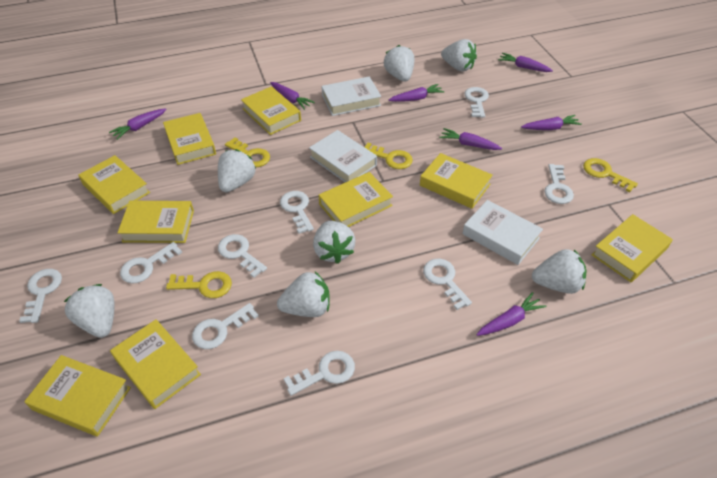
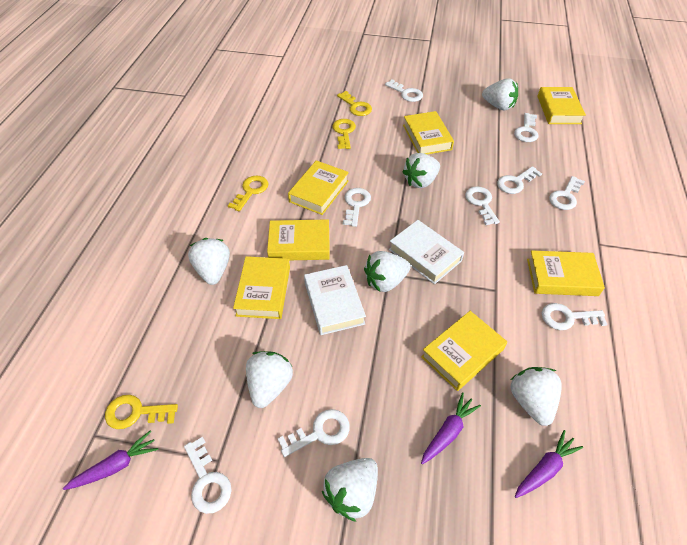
purple carrot: 7 -> 3
white book: 3 -> 2
yellow book: 9 -> 7

